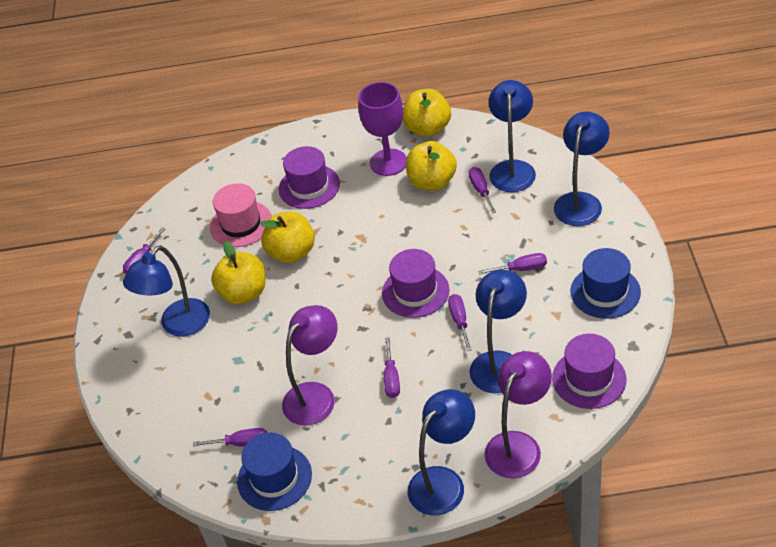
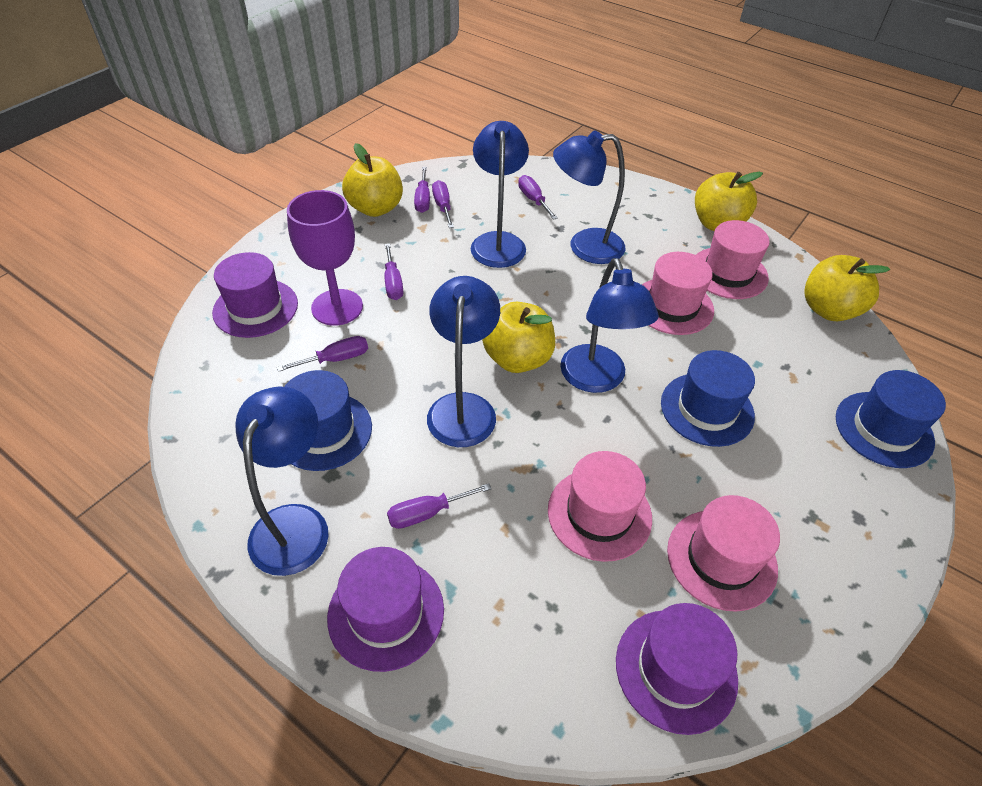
blue hat: 2 -> 3
pink hat: 1 -> 4
purple lamp: 2 -> 0

